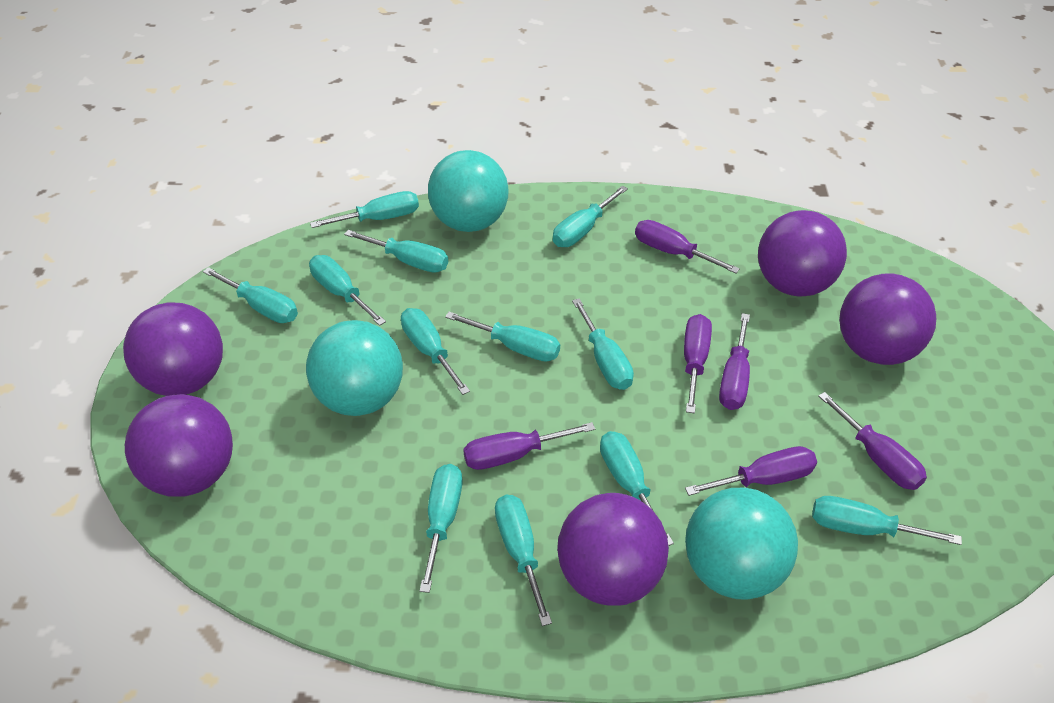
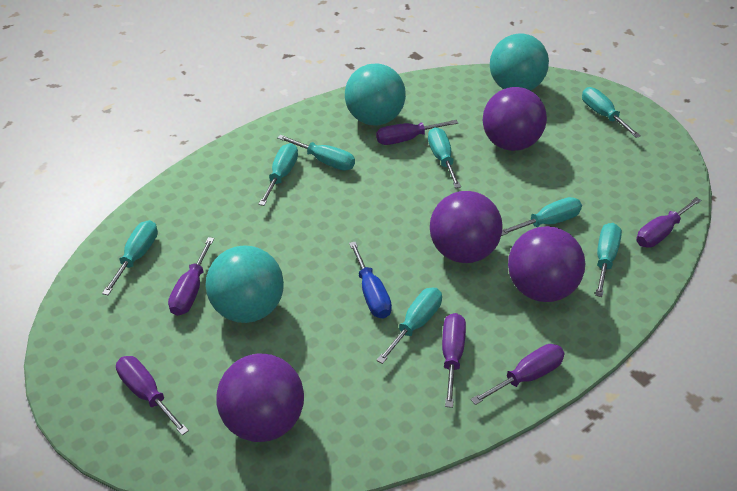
blue screwdriver: 0 -> 1
purple ball: 5 -> 4
turquoise screwdriver: 12 -> 8

